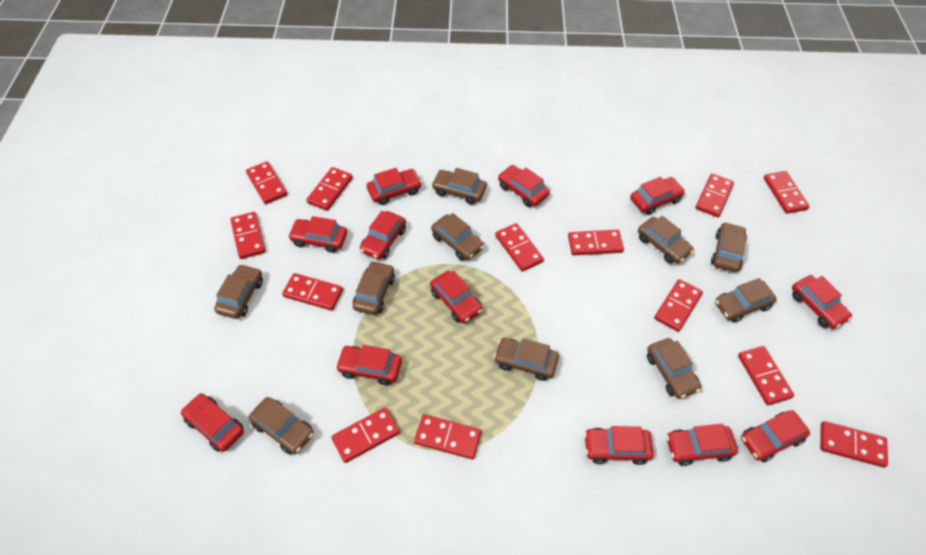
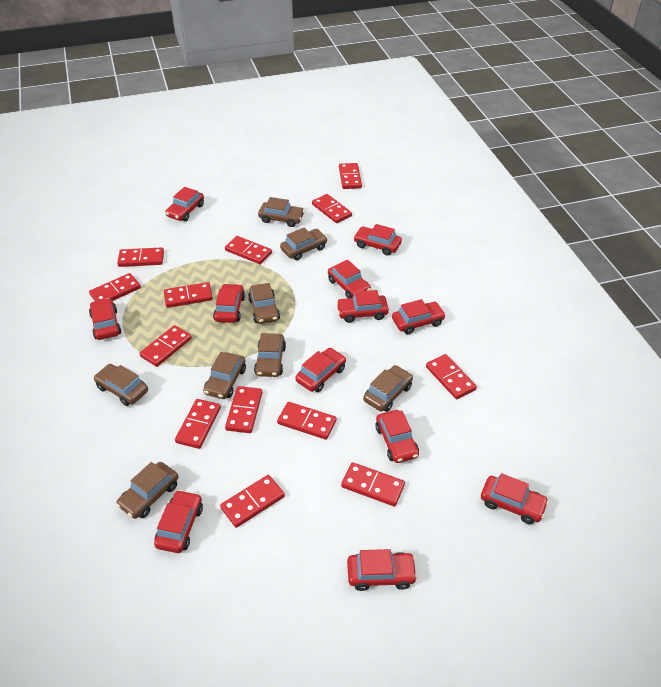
brown car: 10 -> 8

